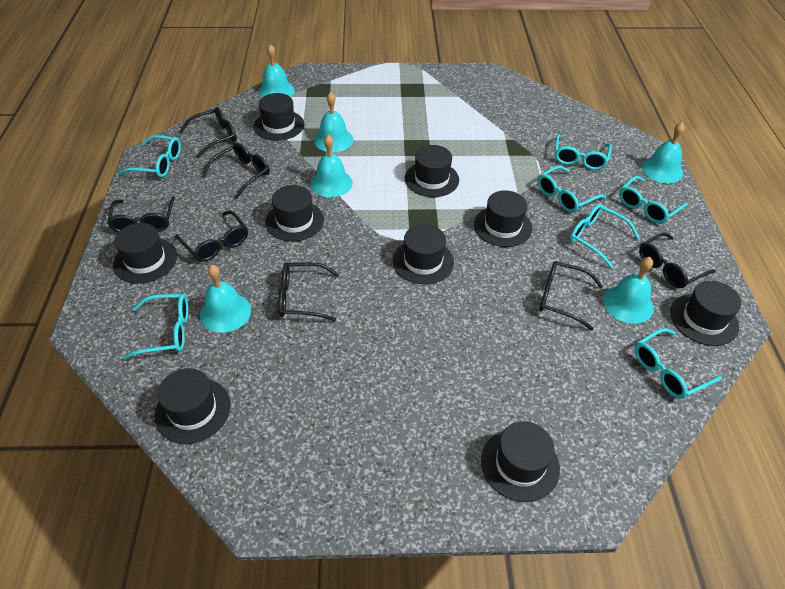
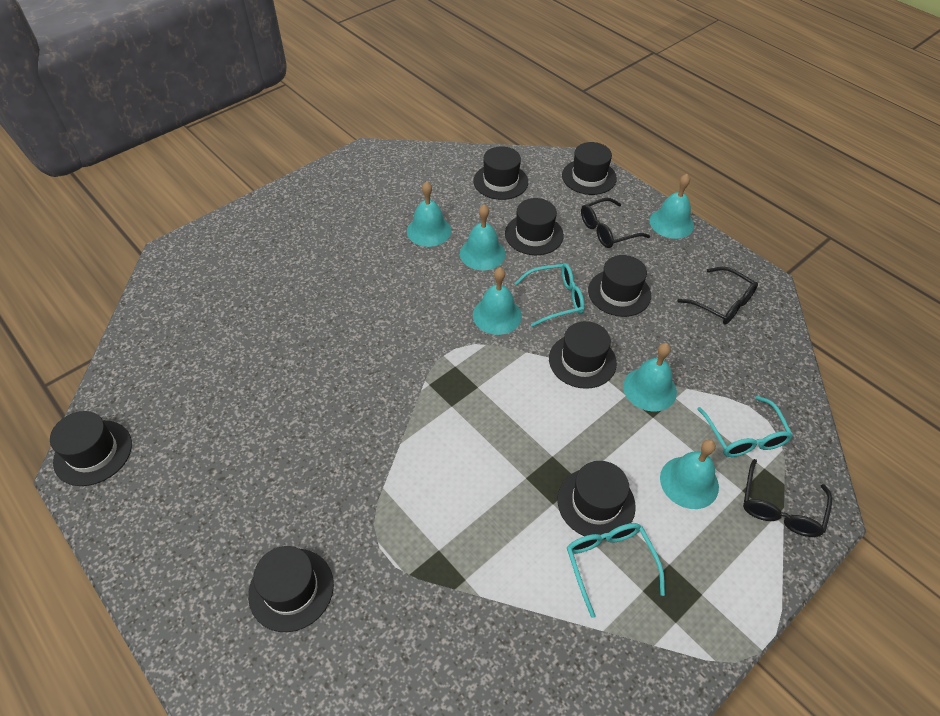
black glasses: 7 -> 3
black hat: 9 -> 8
turquoise glasses: 7 -> 3

